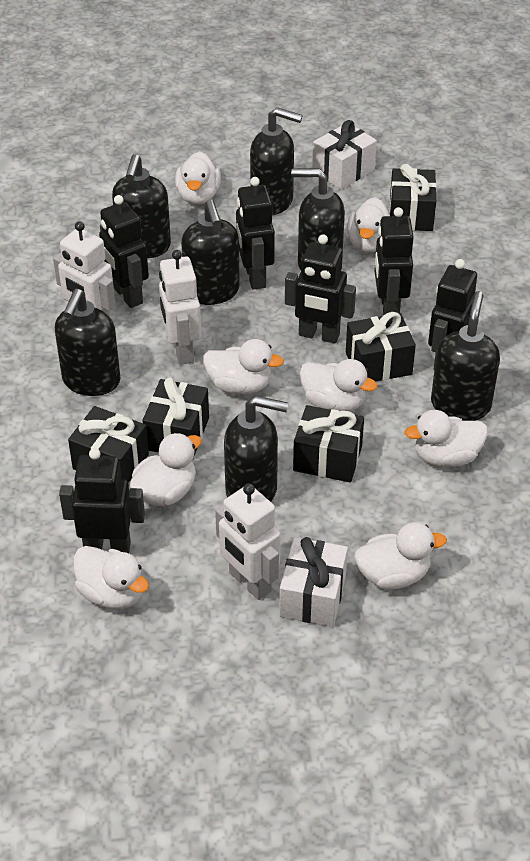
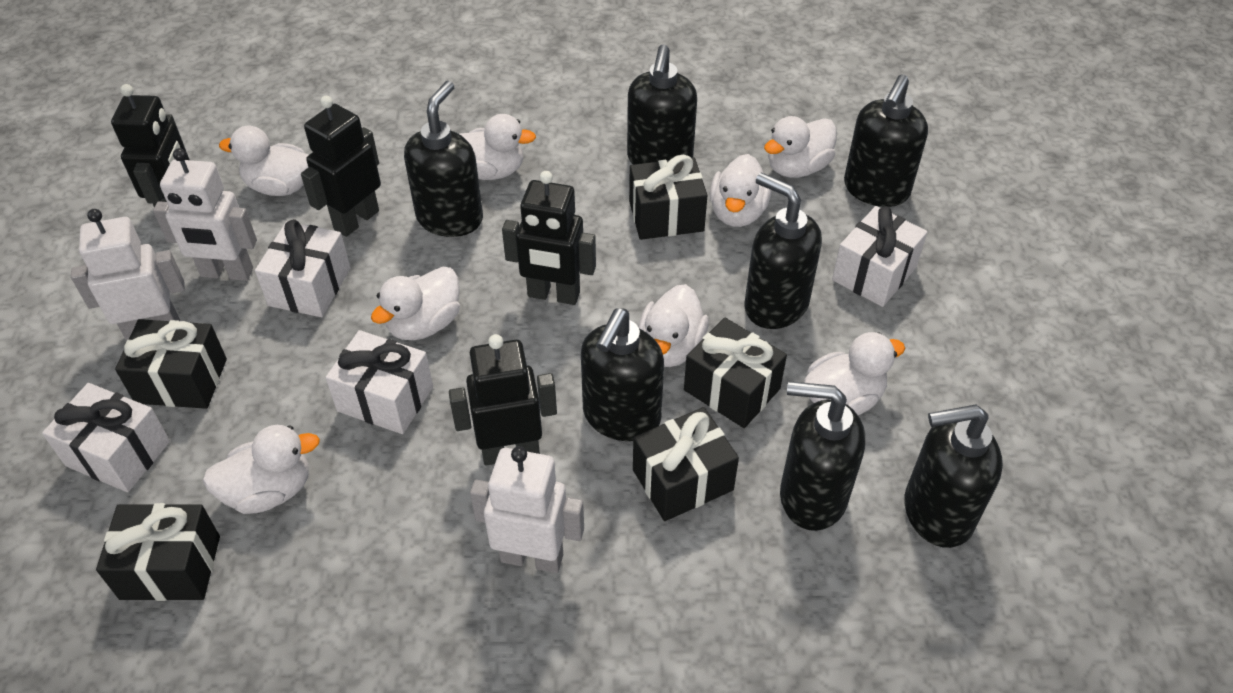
black robot: 6 -> 4
white gift: 2 -> 4

